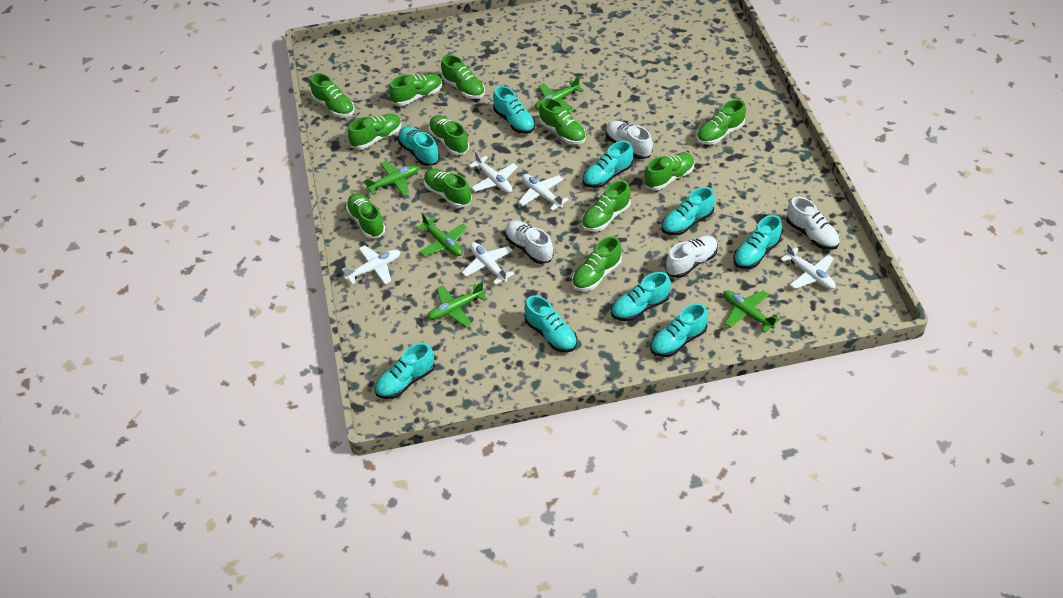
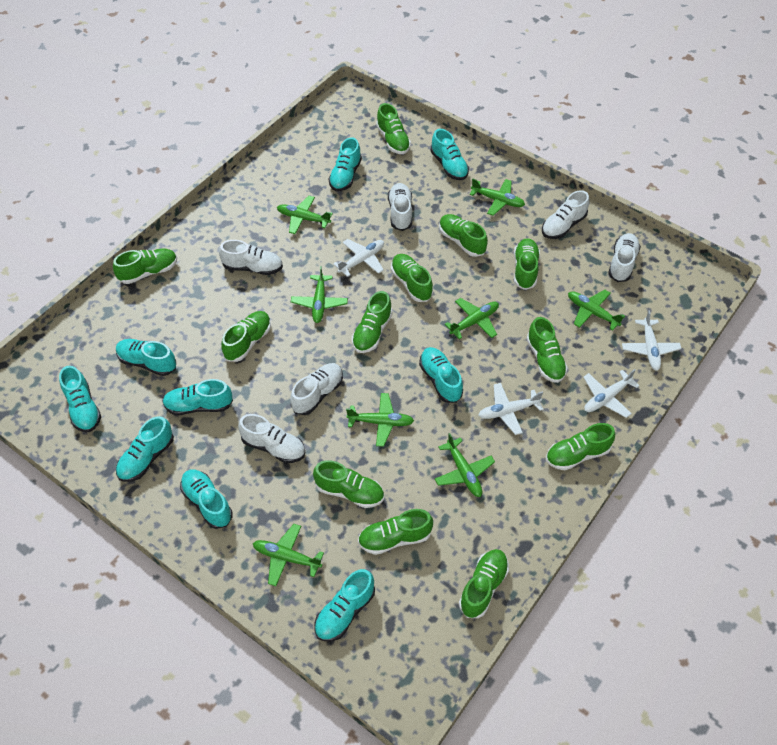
green plane: 5 -> 8
white plane: 5 -> 4
white shoe: 4 -> 6

